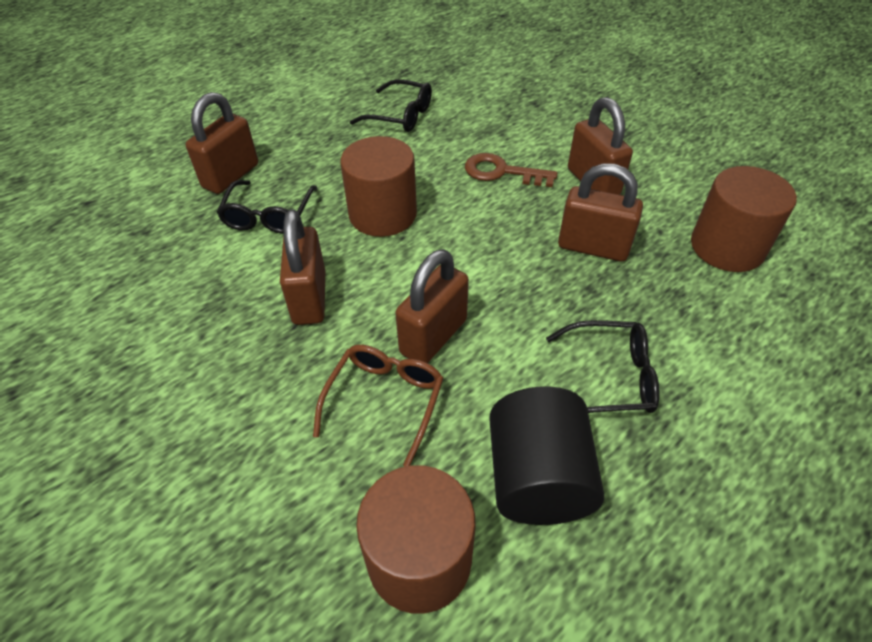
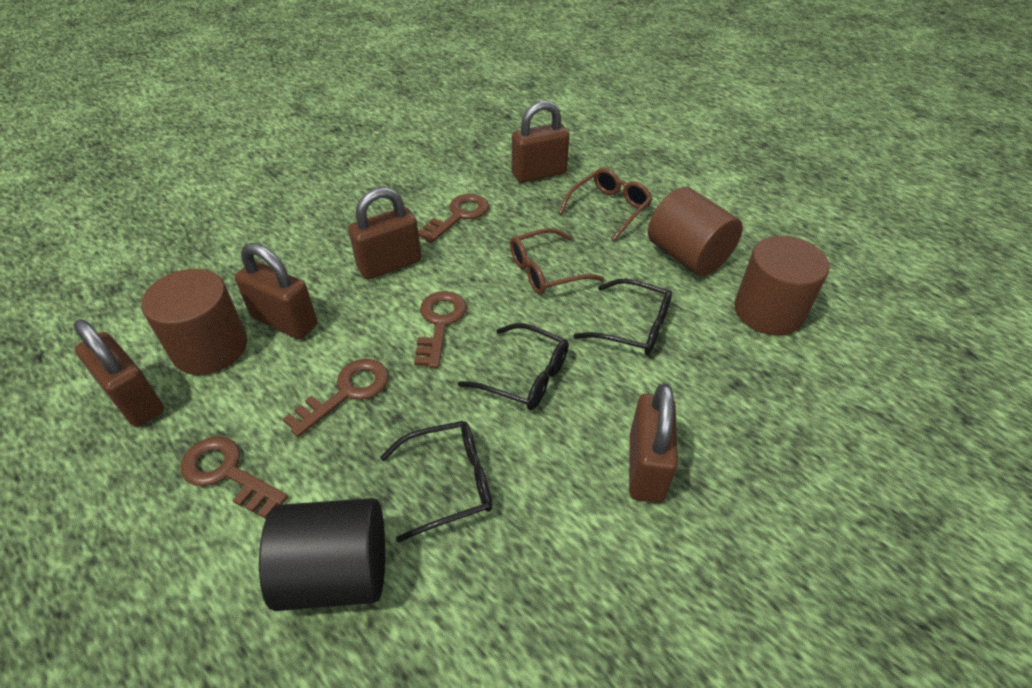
brown glasses: 1 -> 2
brown key: 1 -> 4

